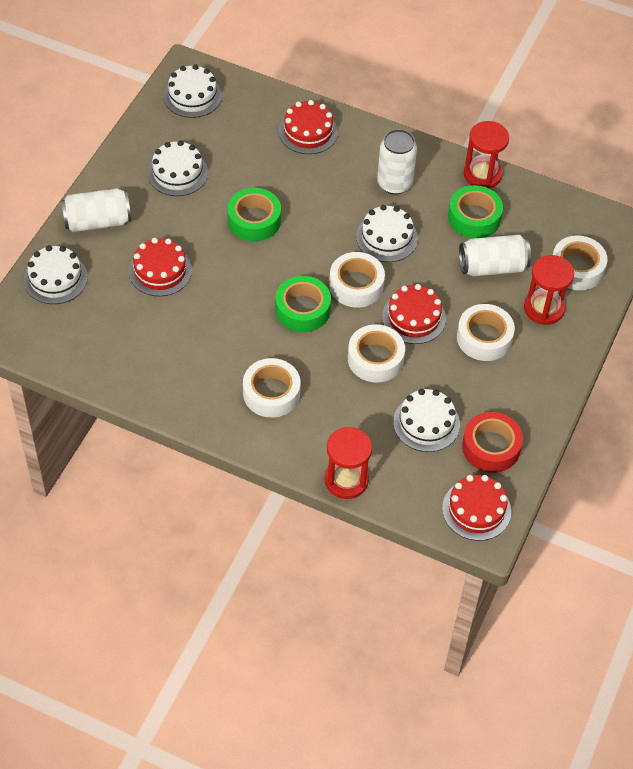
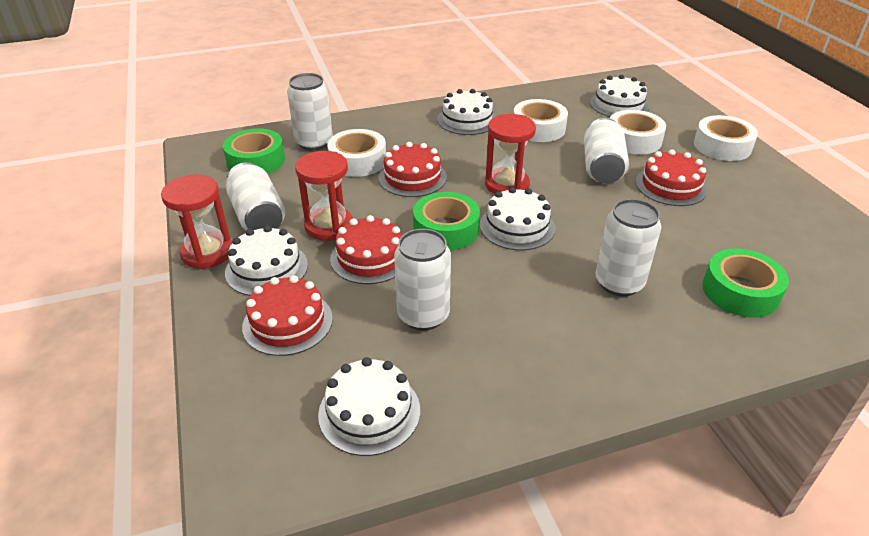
red tape: 1 -> 0
white can: 3 -> 5
white tape: 5 -> 4

